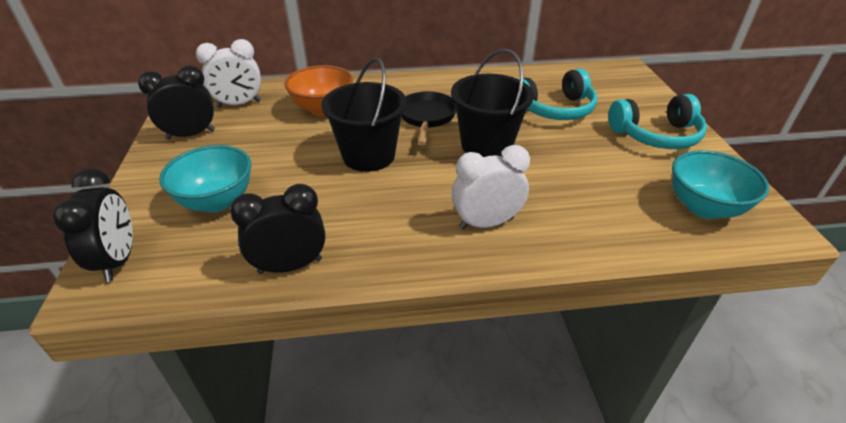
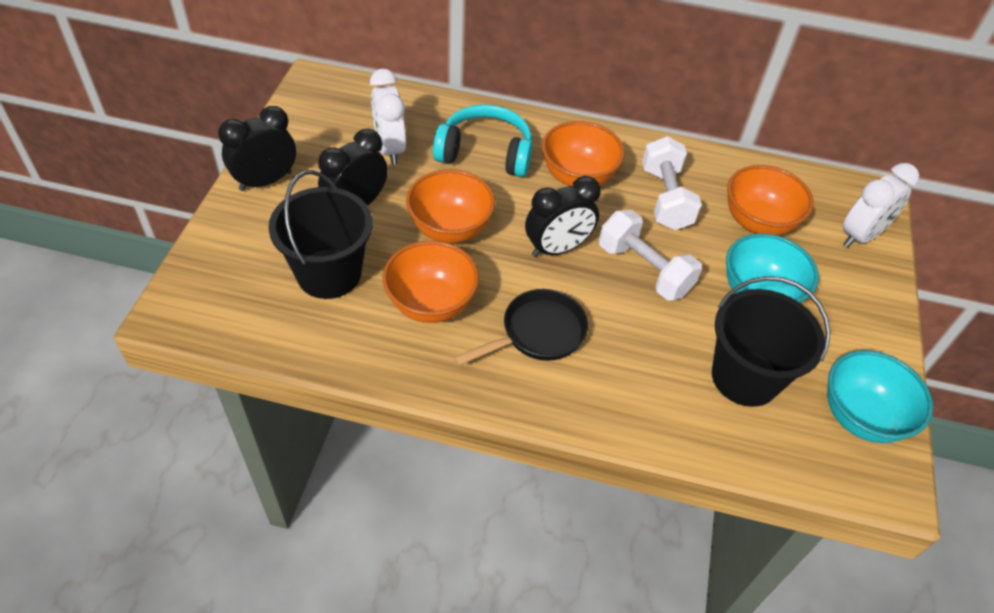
orange bowl: 1 -> 4
turquoise headphones: 2 -> 1
white dumbbell: 0 -> 2

